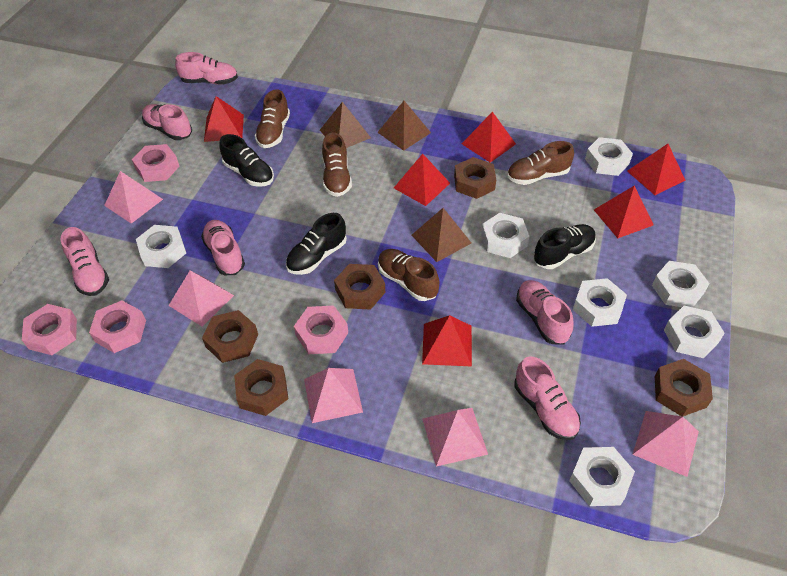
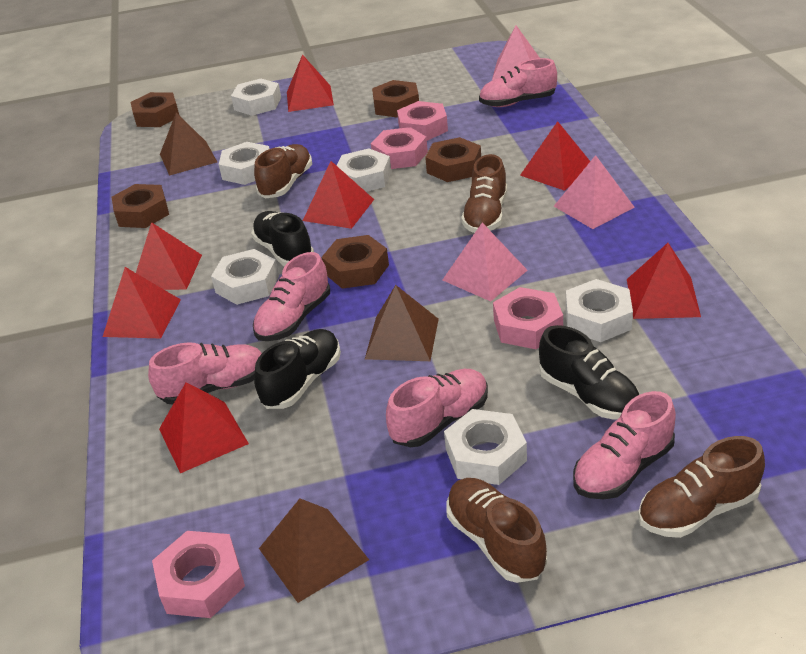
pink pyramid: 5 -> 3
pink shoe: 6 -> 5
red pyramid: 6 -> 7
white nut: 7 -> 6

